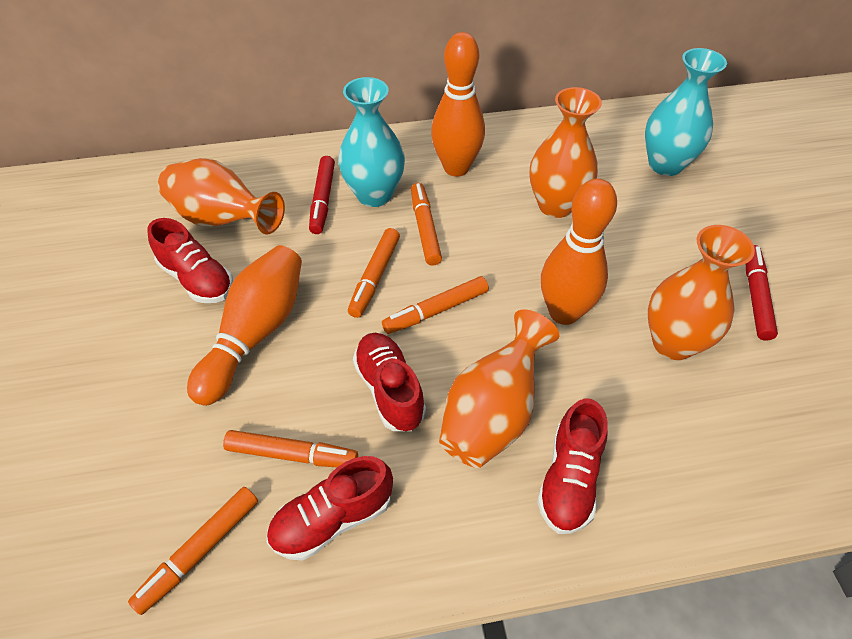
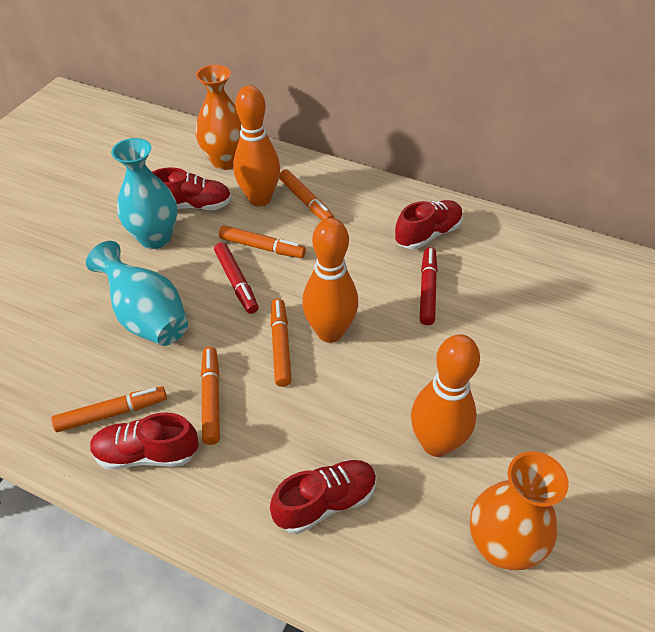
orange vase: 4 -> 2

